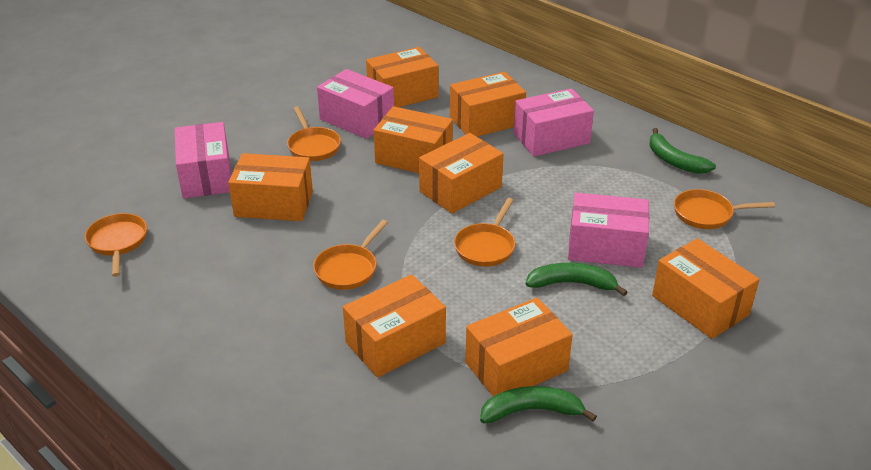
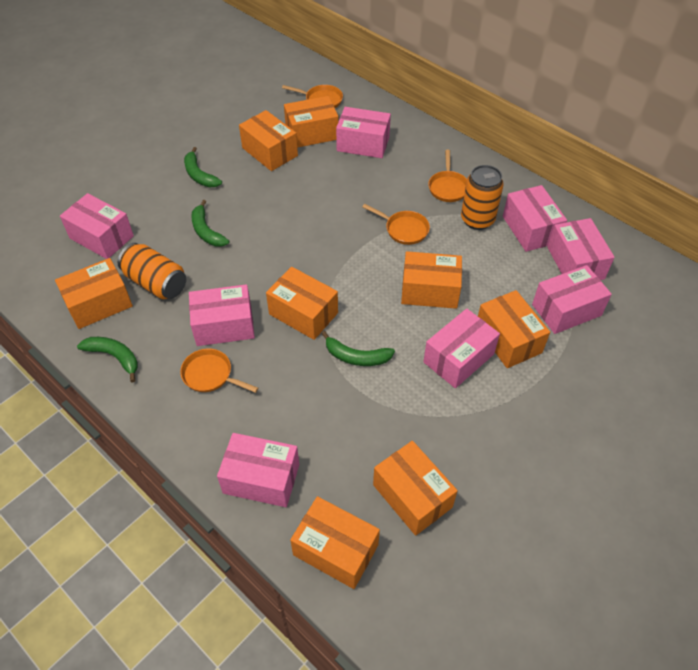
green banana: 3 -> 4
orange can: 0 -> 2
orange pan: 5 -> 4
pink box: 4 -> 8

